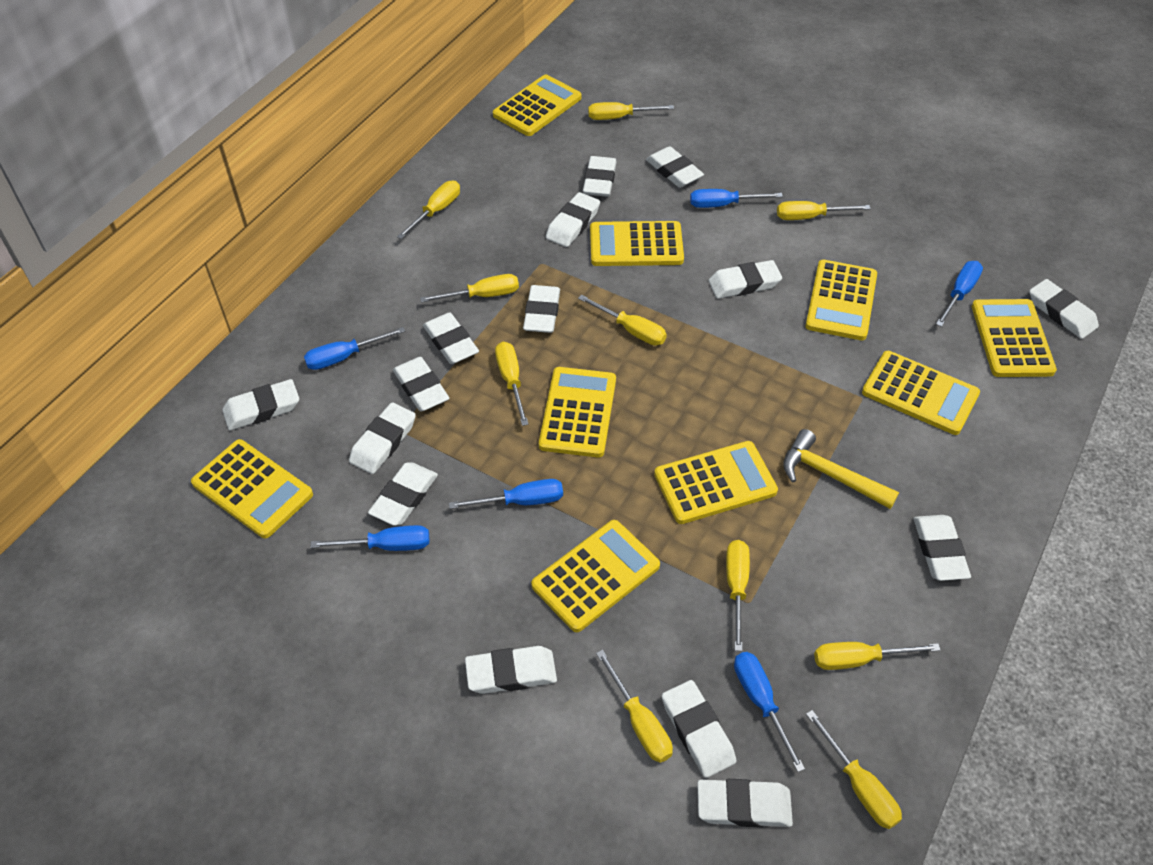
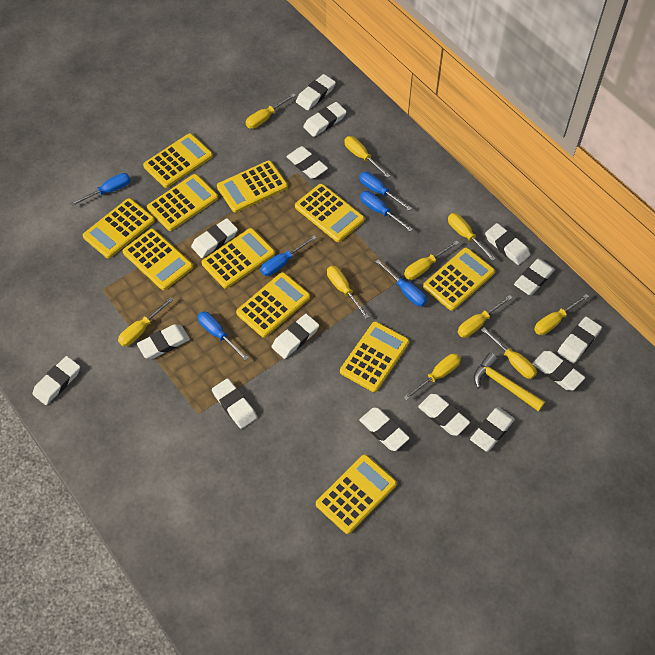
yellow calculator: 9 -> 11

